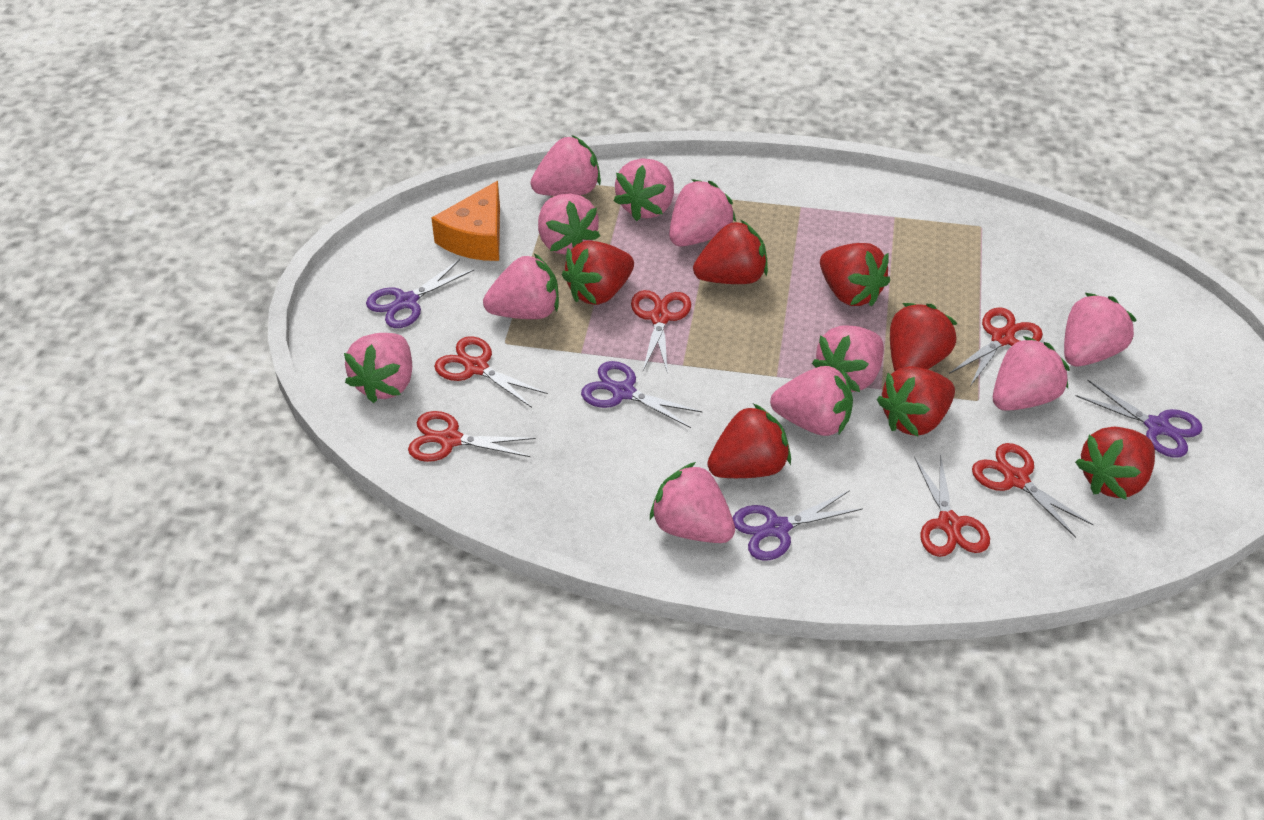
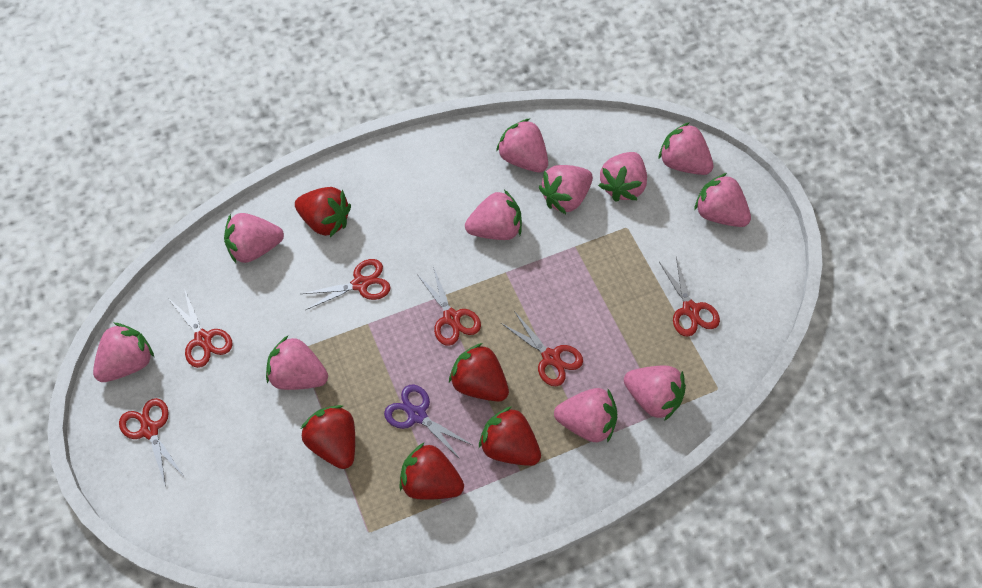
orange cheese: 1 -> 0
purple scissors: 4 -> 1
red strawberry: 7 -> 5

